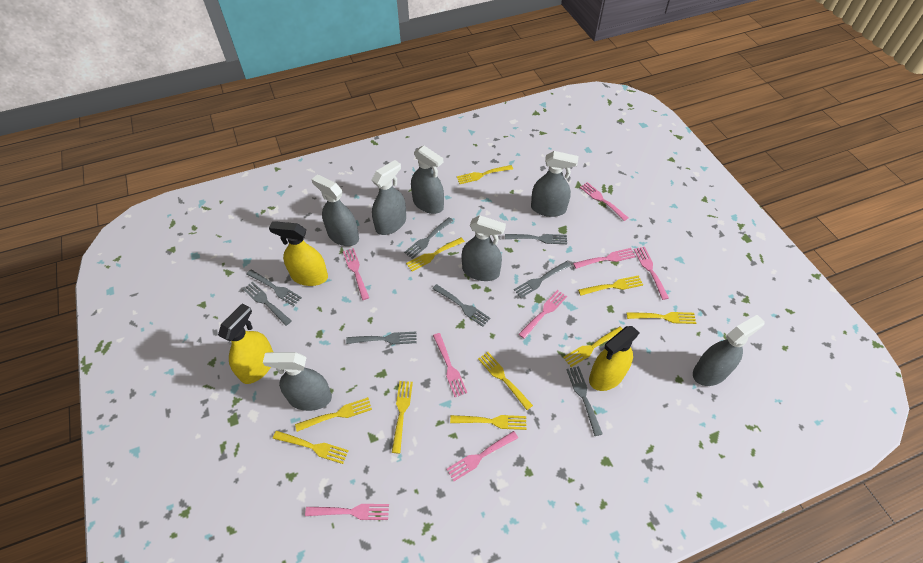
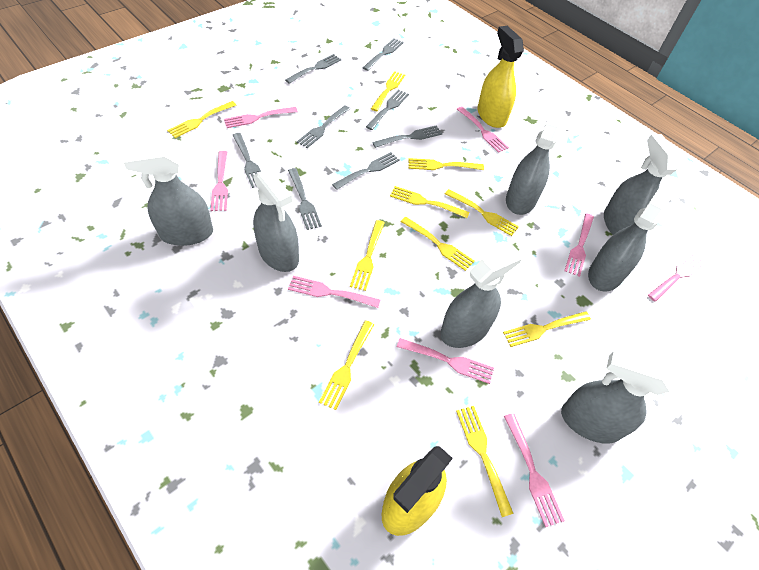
yellow spray bottle: 3 -> 2

